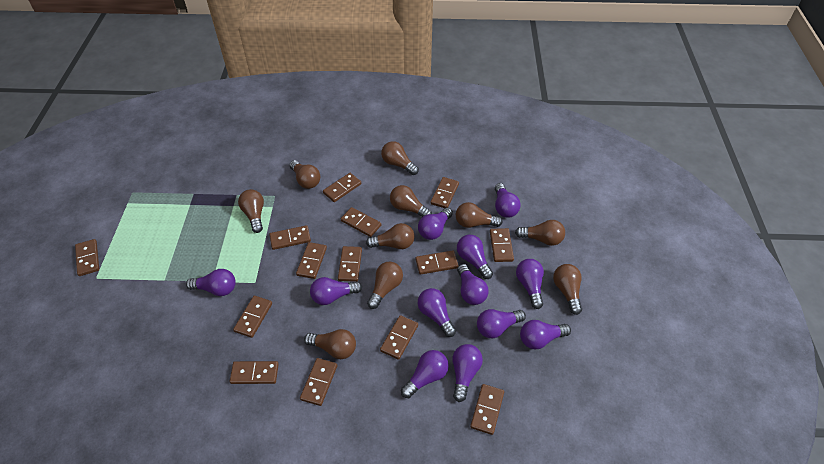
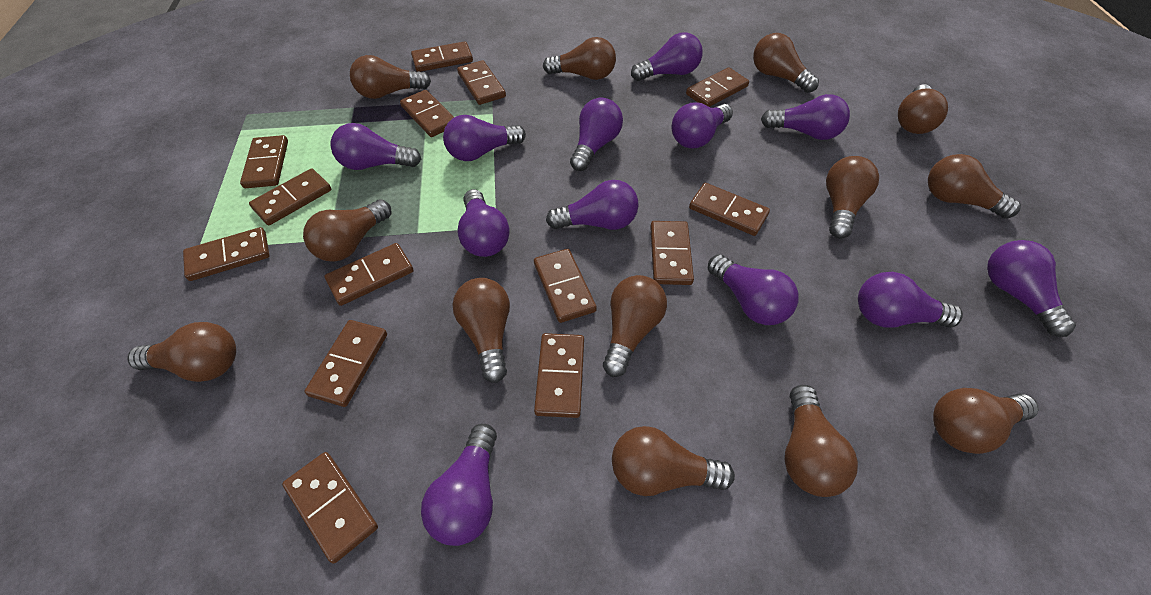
brown light bulb: 10 -> 13

